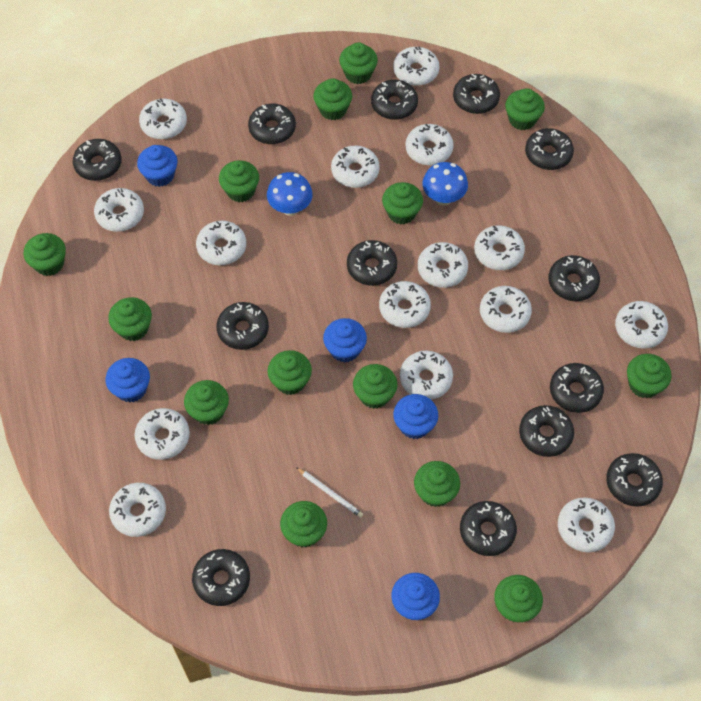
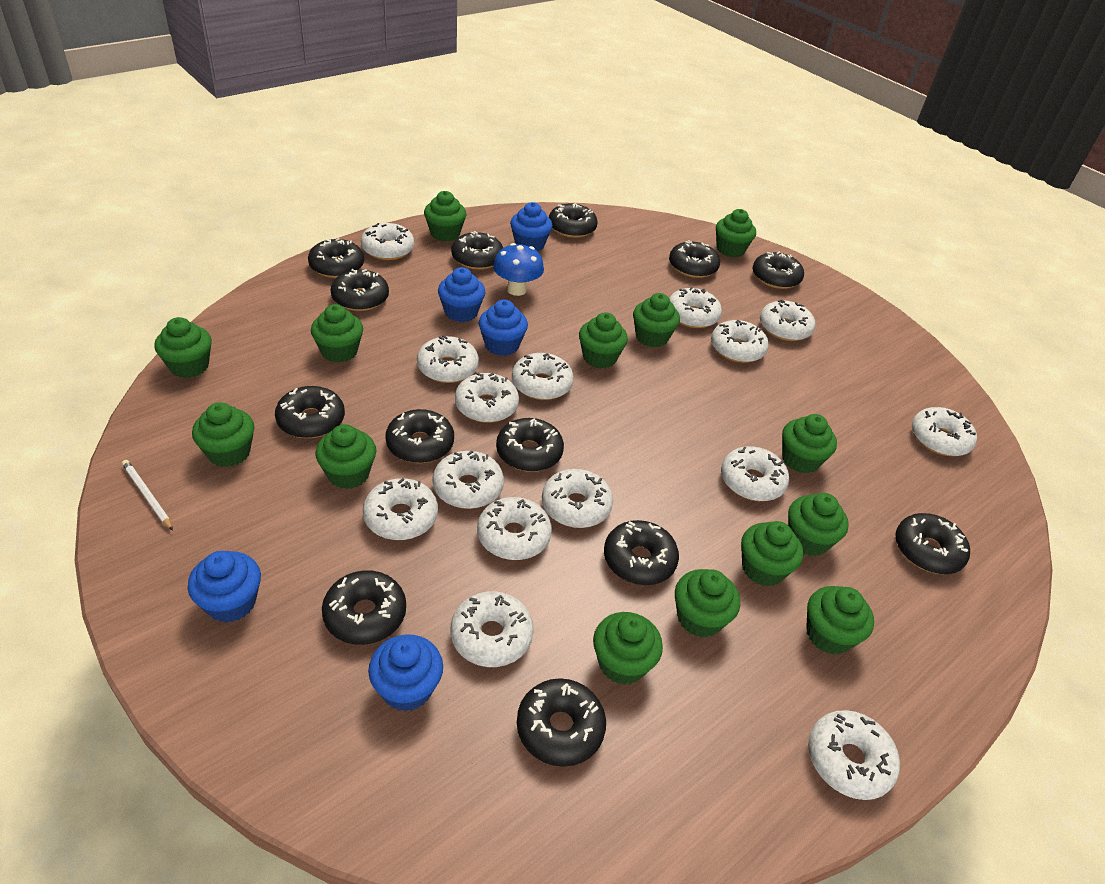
blue mushroom: 2 -> 1

